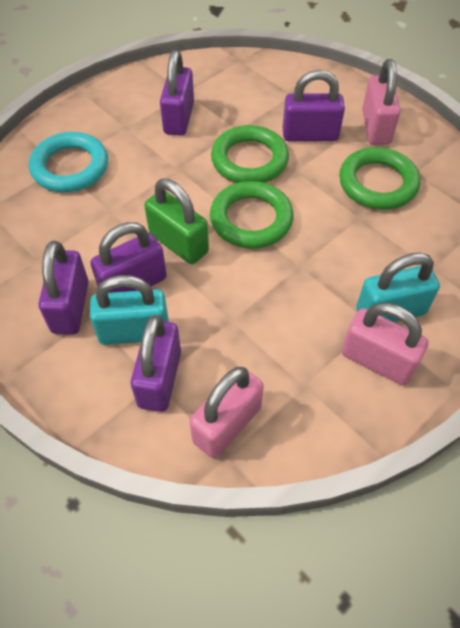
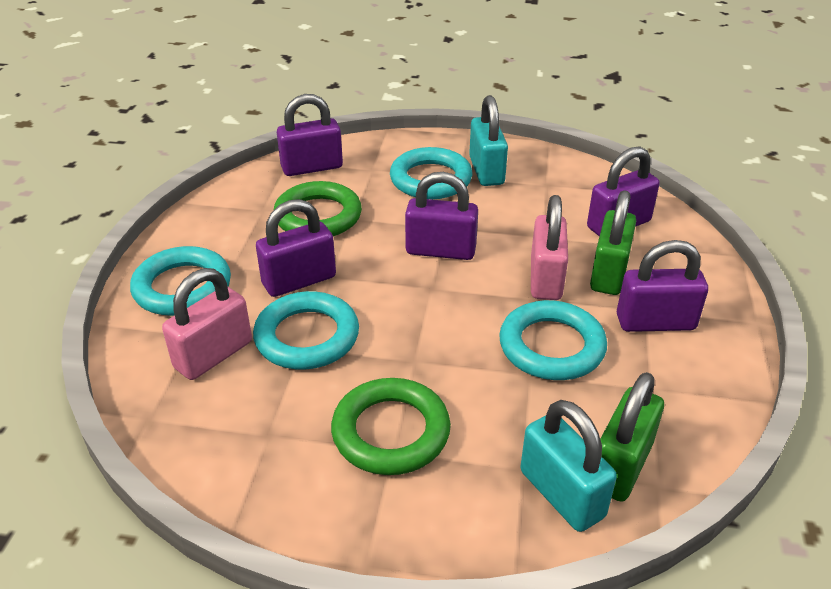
green padlock: 1 -> 2
green ring: 3 -> 2
pink padlock: 3 -> 2
turquoise ring: 1 -> 4

